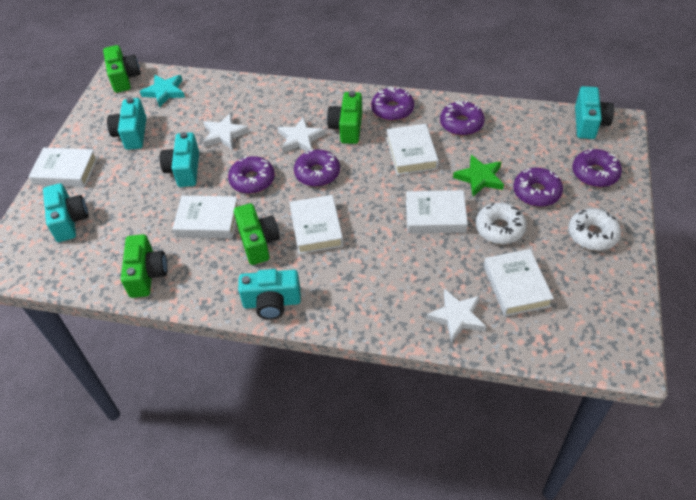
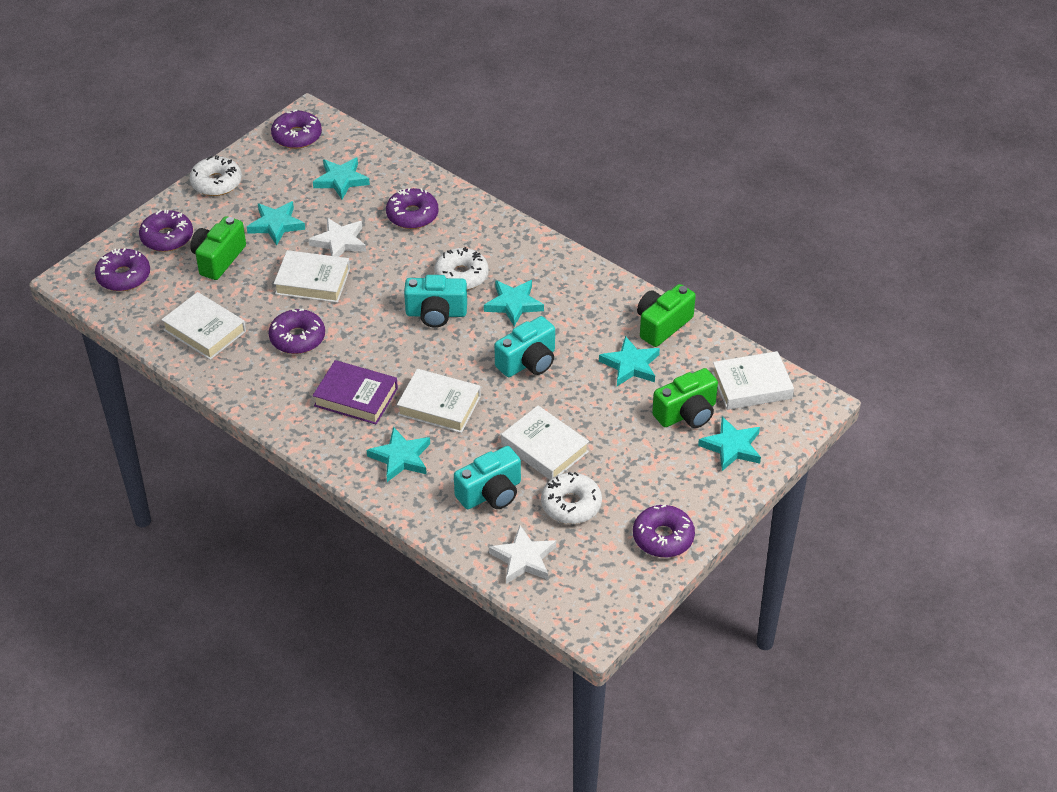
green camera: 4 -> 3
green star: 1 -> 0
purple book: 0 -> 1
turquoise camera: 5 -> 3
turquoise star: 1 -> 6
white book: 6 -> 5
white donut: 2 -> 3
white star: 3 -> 2

